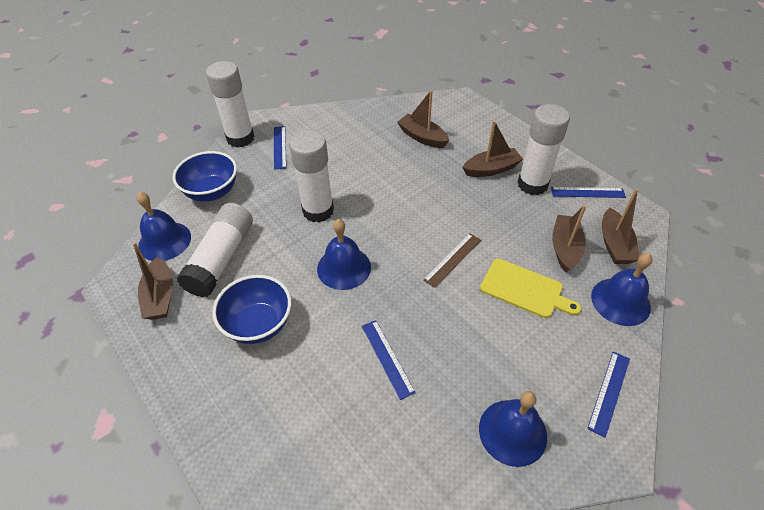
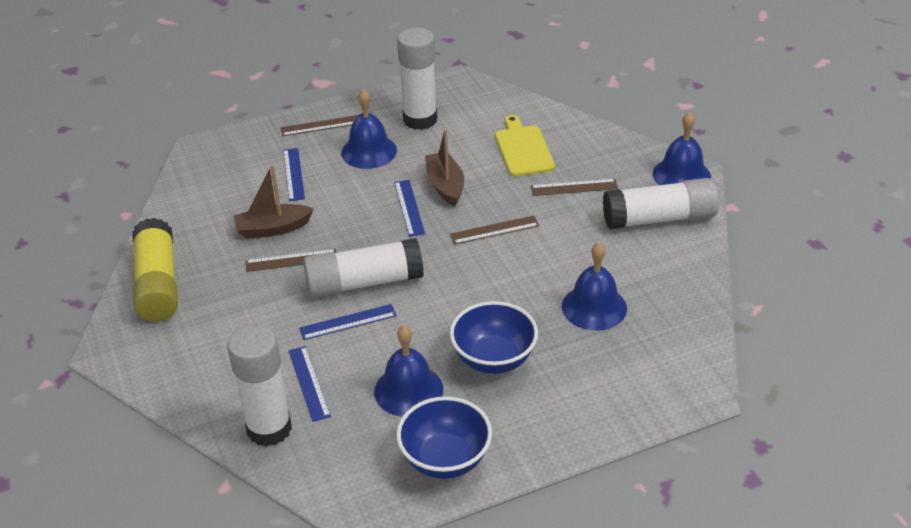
brown boat: 5 -> 2
brown ruler: 1 -> 4
yellow glue stick: 0 -> 1

